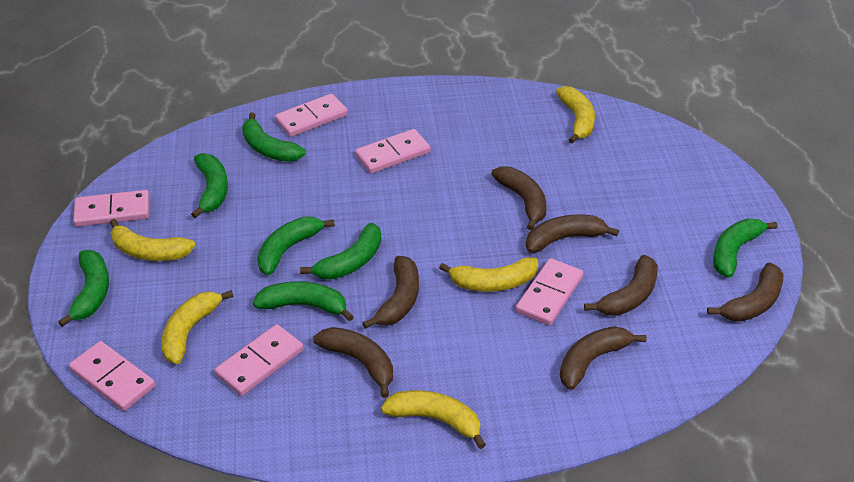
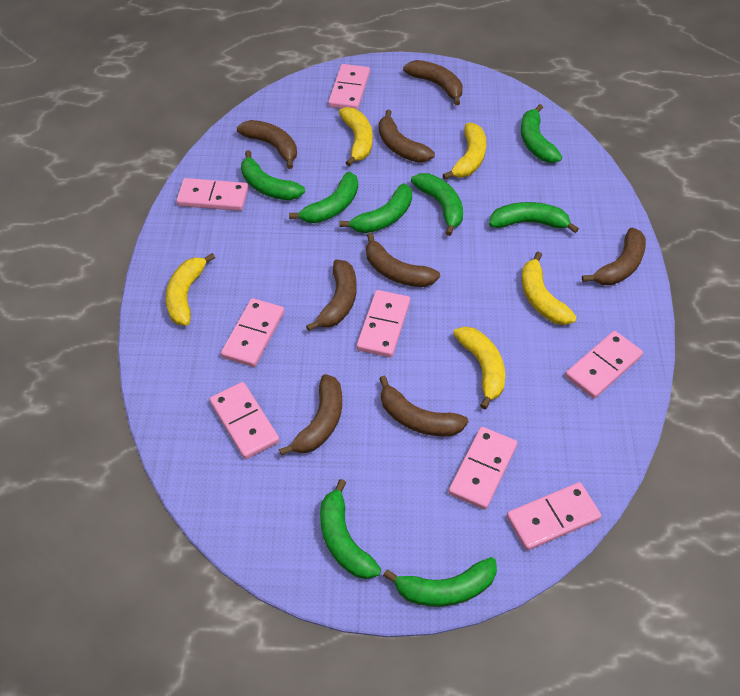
brown banana: 7 -> 8
green banana: 7 -> 8
pink domino: 6 -> 8

